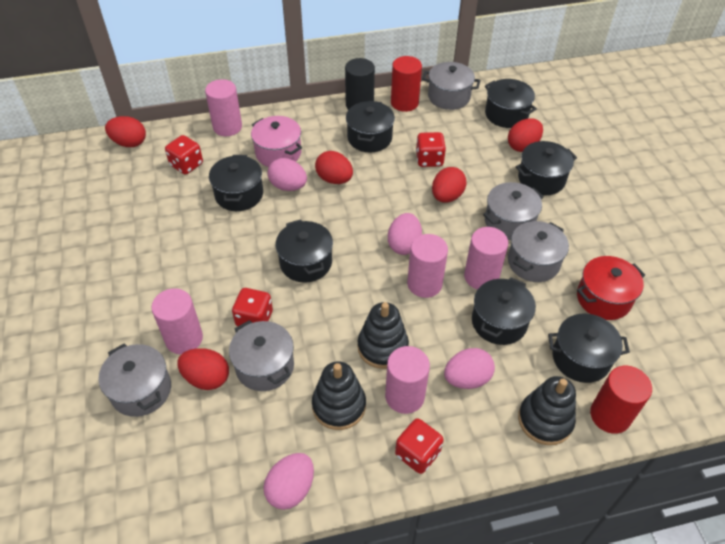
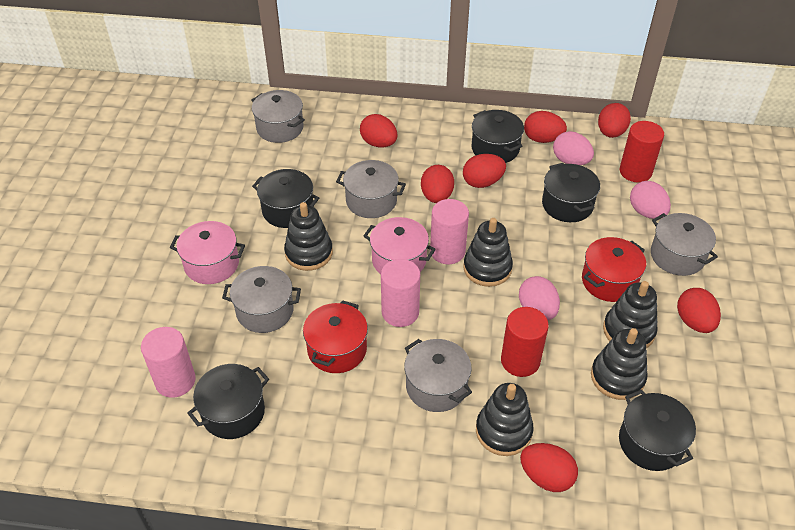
black cylinder: 1 -> 0
black pot: 7 -> 5
black stacking toy: 3 -> 5
pink cylinder: 5 -> 3
pink egg: 4 -> 3
pink pot: 1 -> 2
red dice: 4 -> 0
red egg: 5 -> 7
red pot: 1 -> 2

